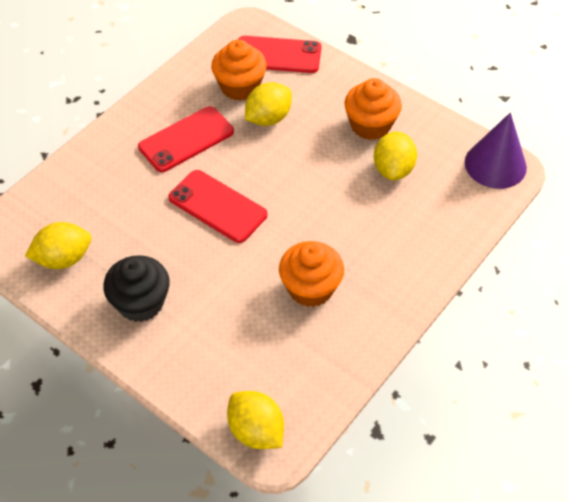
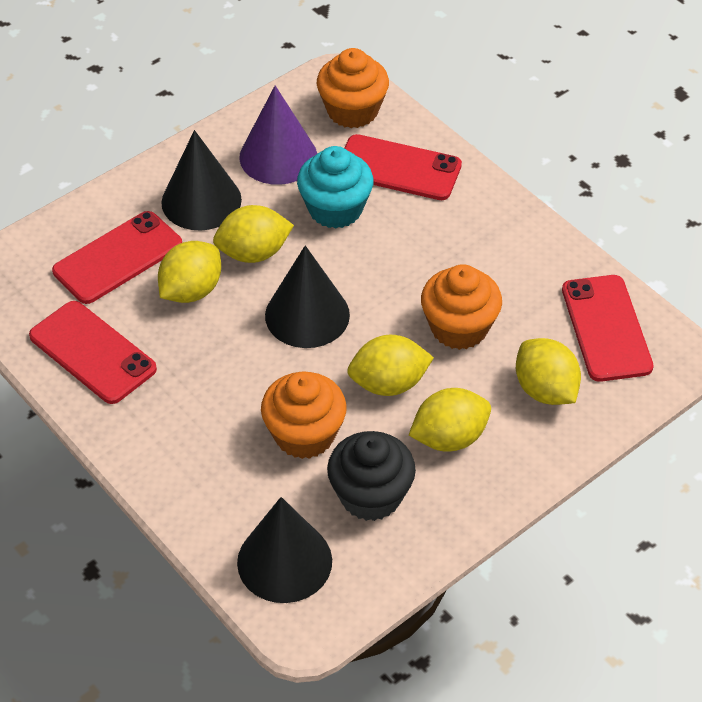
black cone: 0 -> 3
red phone: 3 -> 4
turquoise cupcake: 0 -> 1
yellow lemon: 4 -> 5

